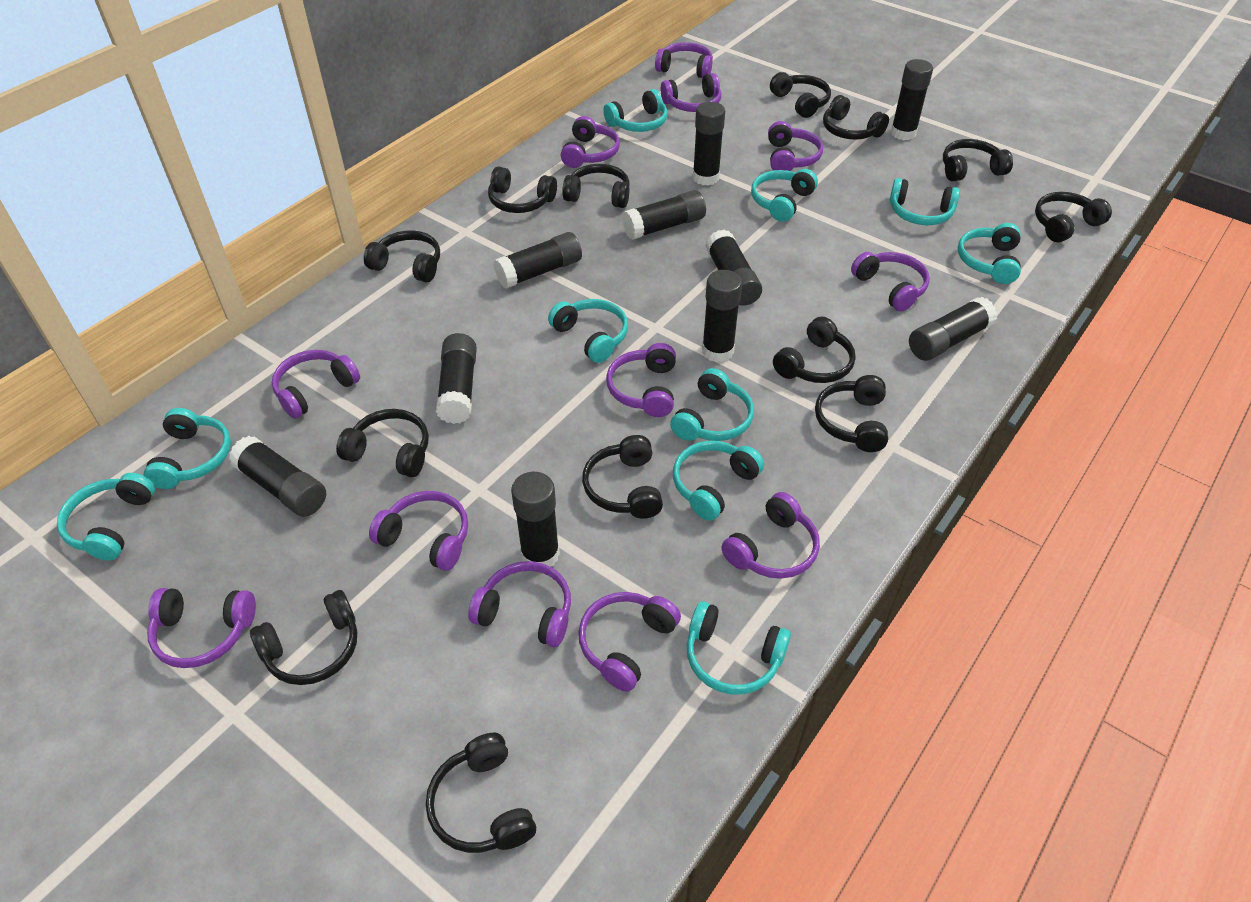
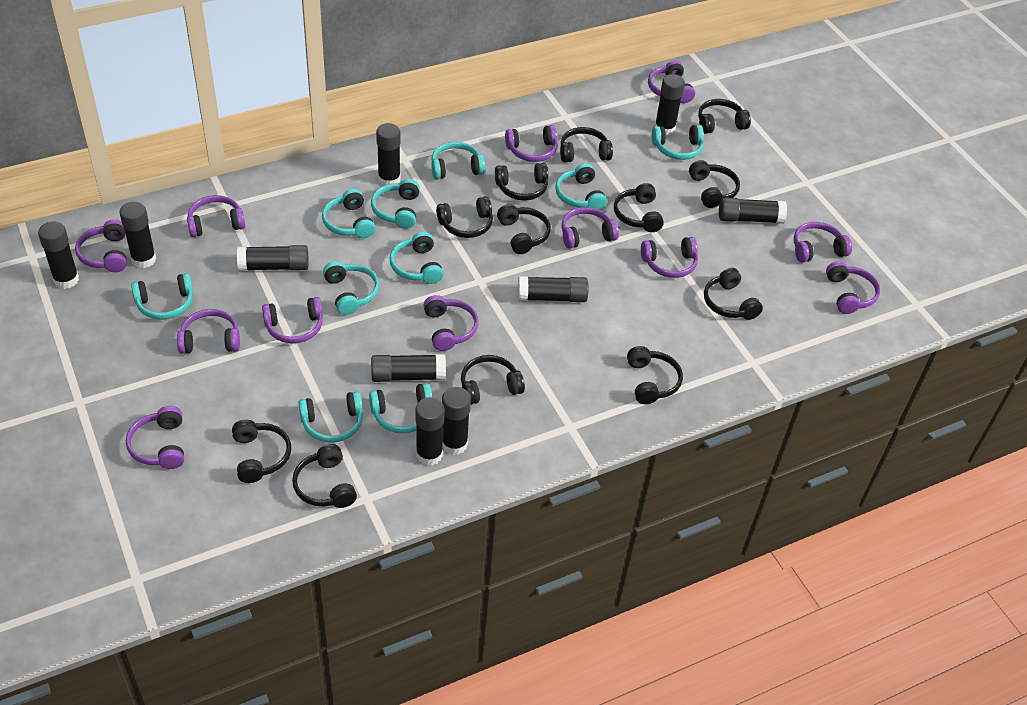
black headphones: 13 -> 12

